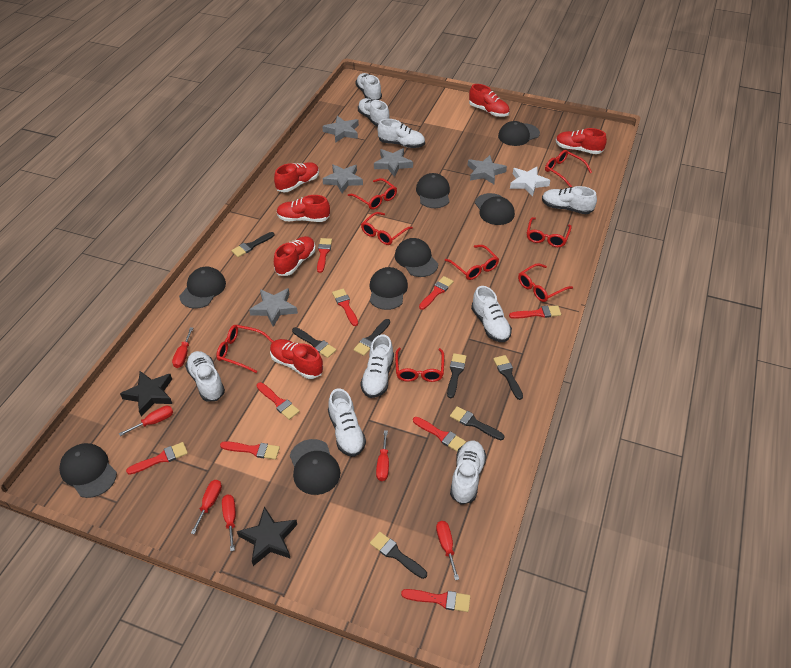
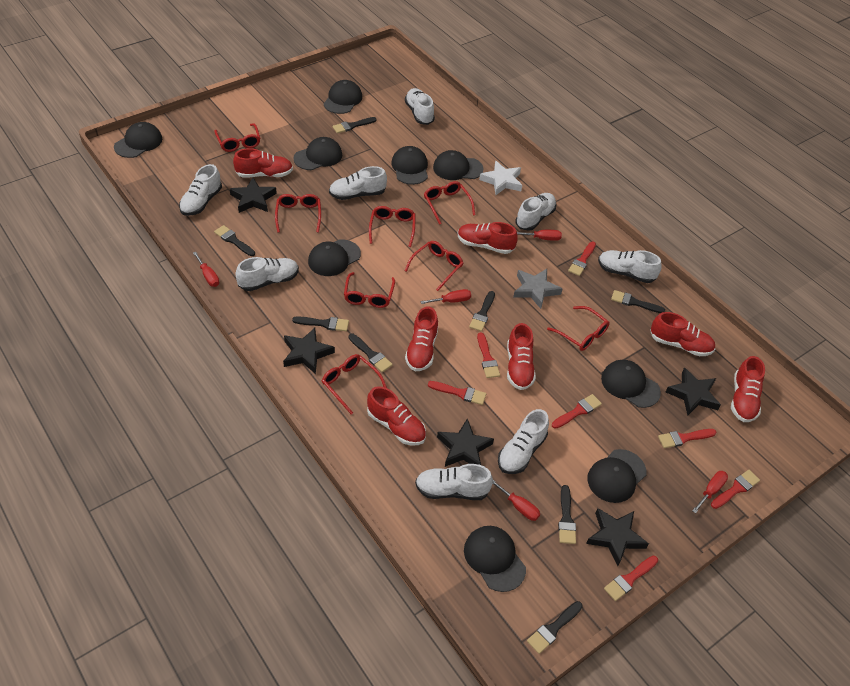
black brush: 7 -> 8
black cap: 8 -> 9
black star: 2 -> 5
grey star: 5 -> 1
red brush: 9 -> 7
red screwdriver: 6 -> 5
red shoe: 6 -> 7
white shoe: 9 -> 8

